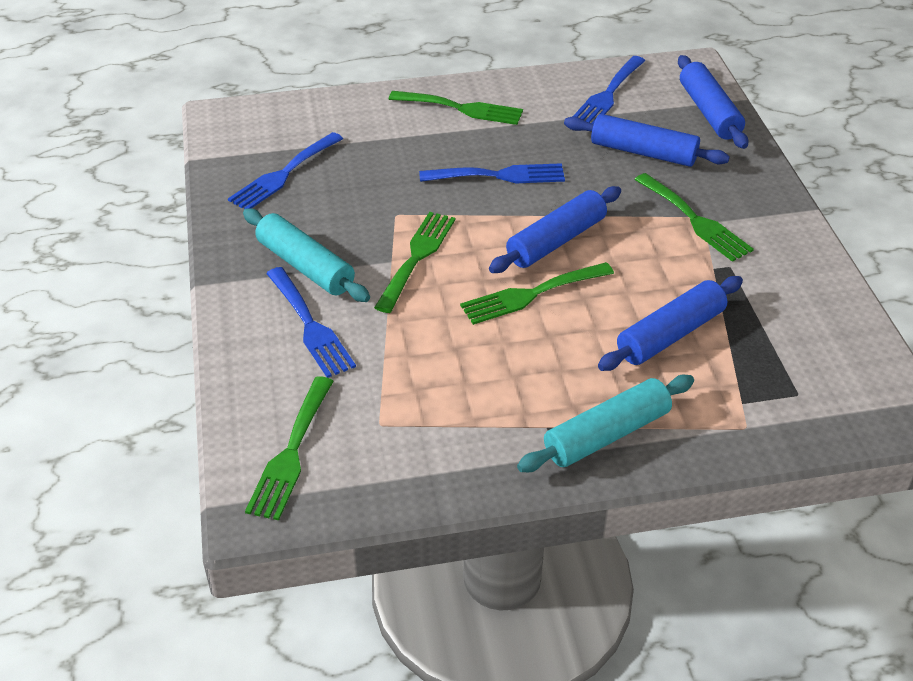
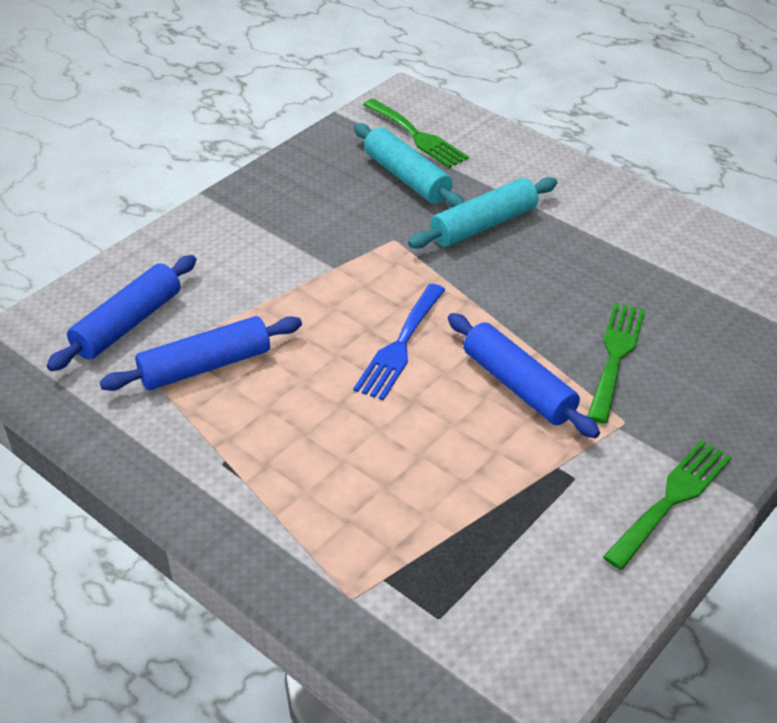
blue fork: 4 -> 1
blue rolling pin: 4 -> 3
green fork: 5 -> 3

